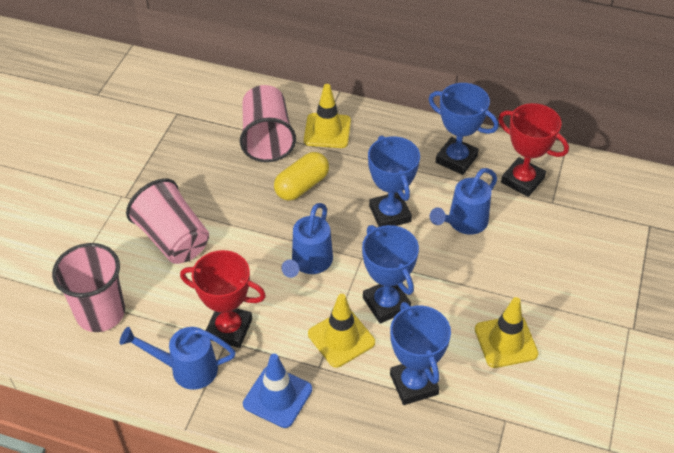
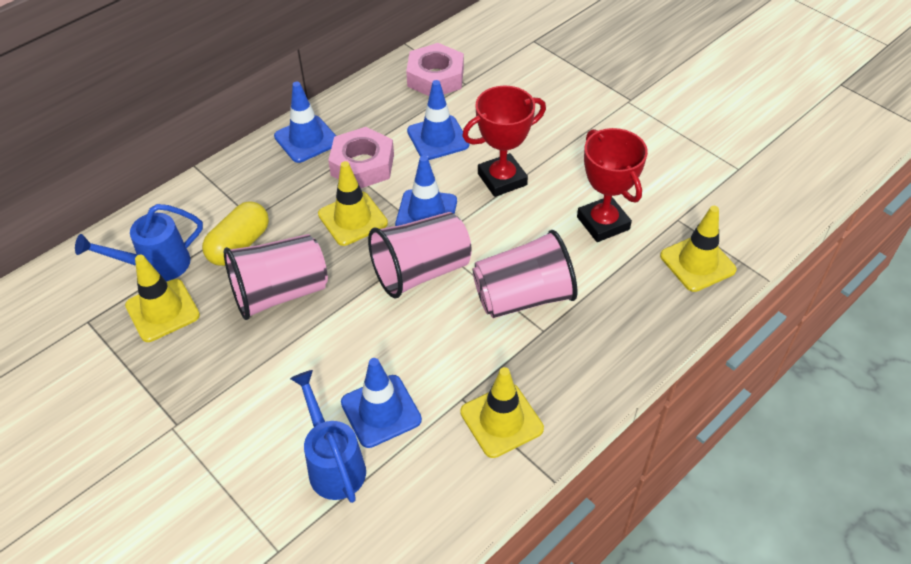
blue traffic cone: 1 -> 4
blue trophy: 4 -> 0
blue watering can: 3 -> 2
pink nut: 0 -> 2
yellow traffic cone: 3 -> 4

